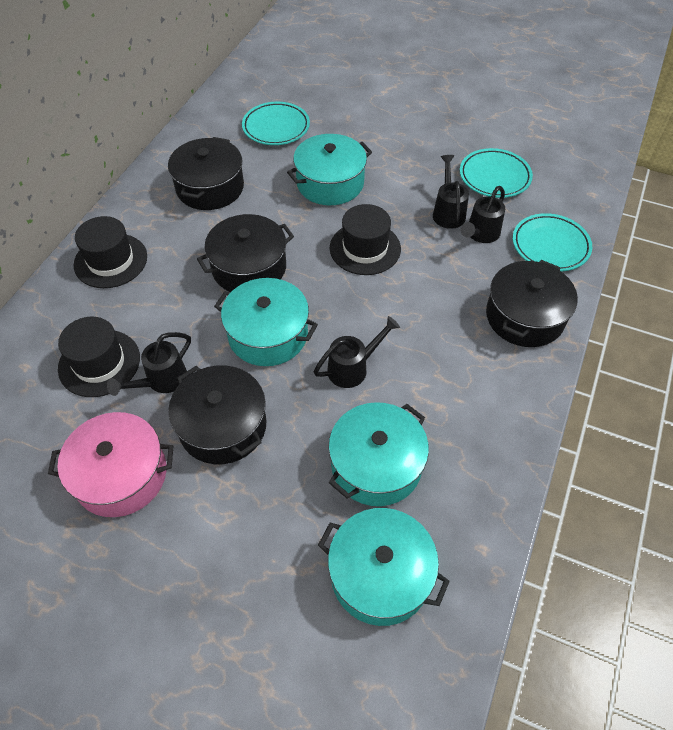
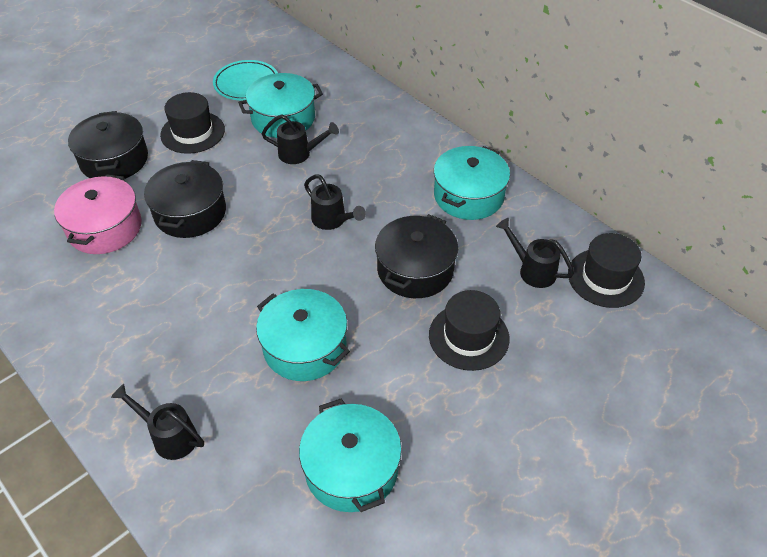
black pot: 4 -> 3
turquoise plate: 3 -> 1

